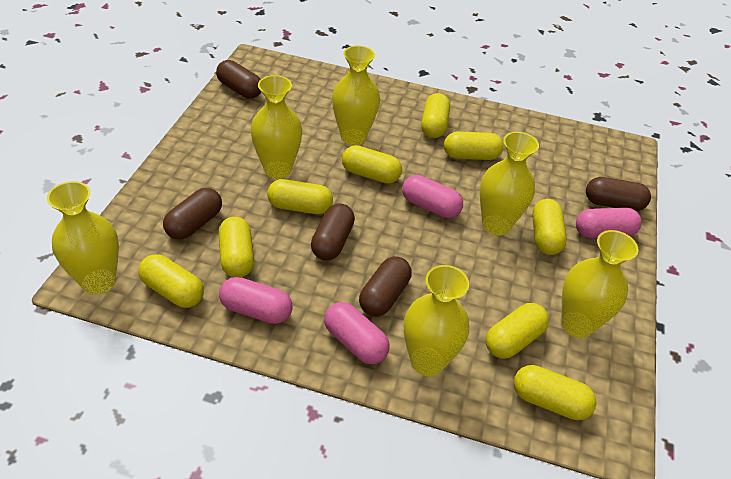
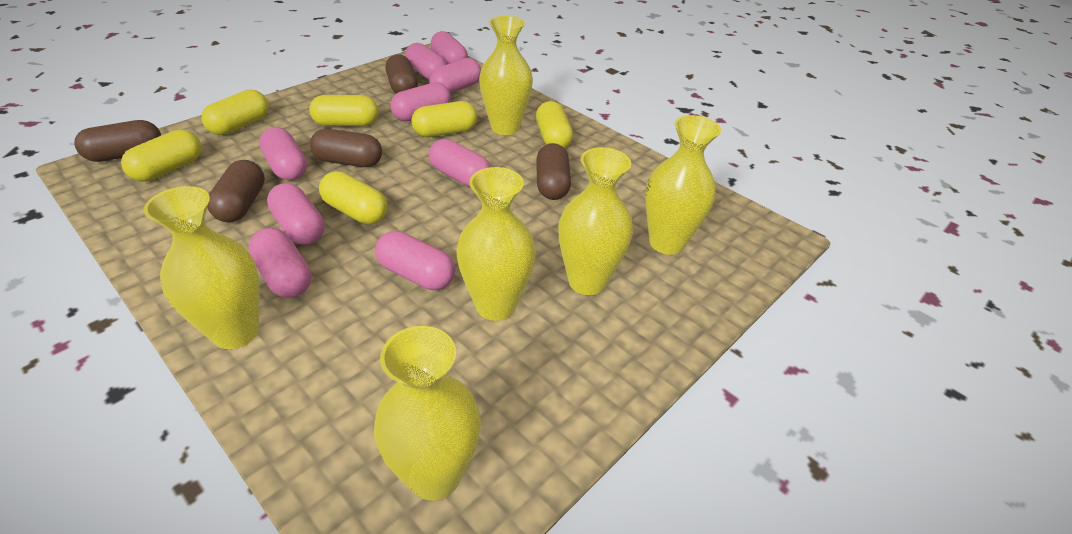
pink capsule: 4 -> 9
yellow capsule: 9 -> 6

